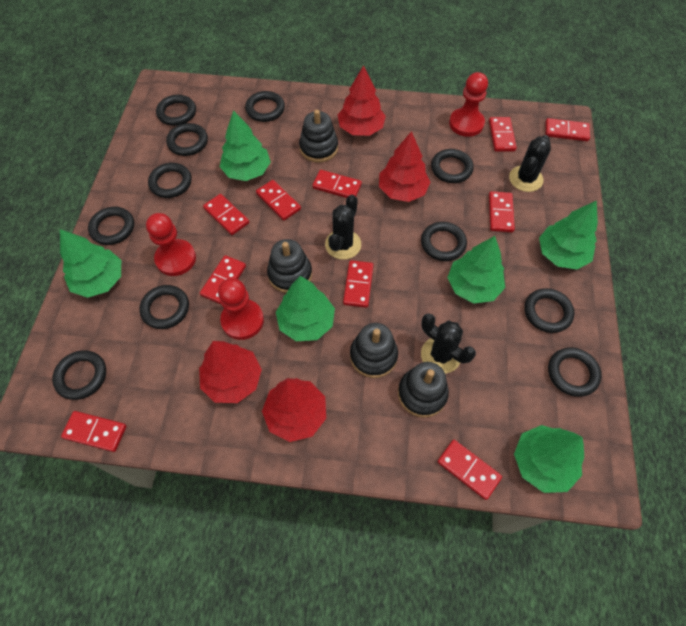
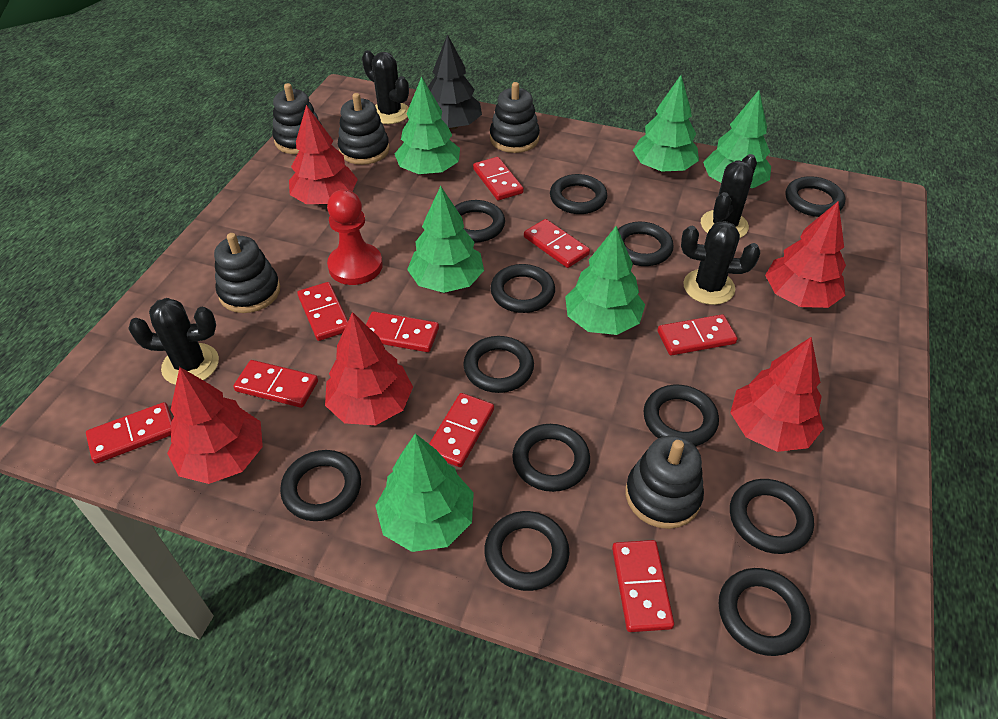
black cactus: 3 -> 4
black ring: 11 -> 12
black stacking toy: 4 -> 5
black tree: 0 -> 1
red domino: 10 -> 9
red pawn: 3 -> 1
red tree: 4 -> 5

